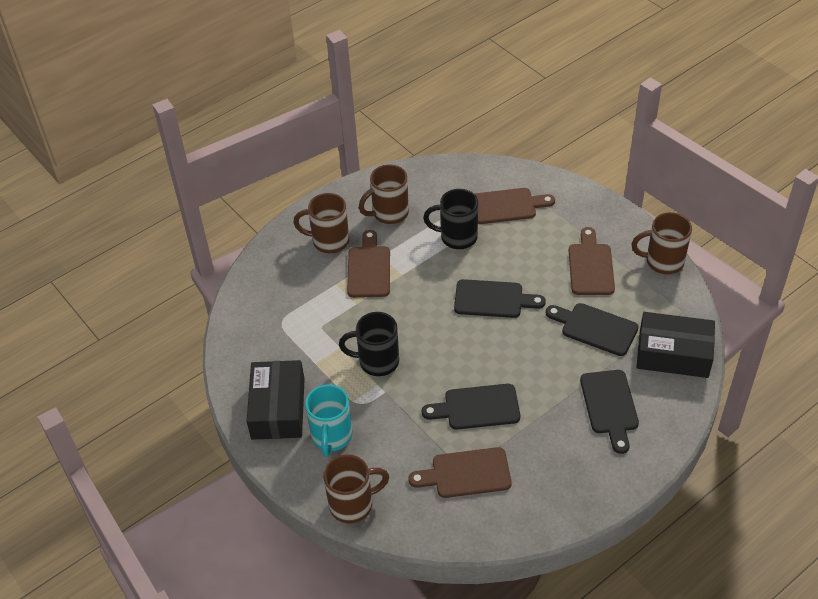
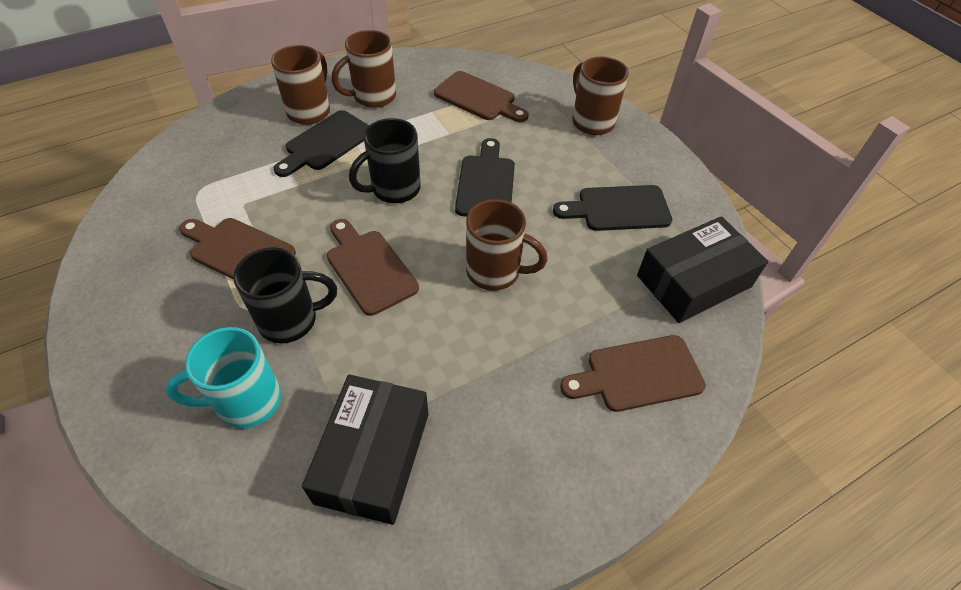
black cutting board: 4 -> 3

